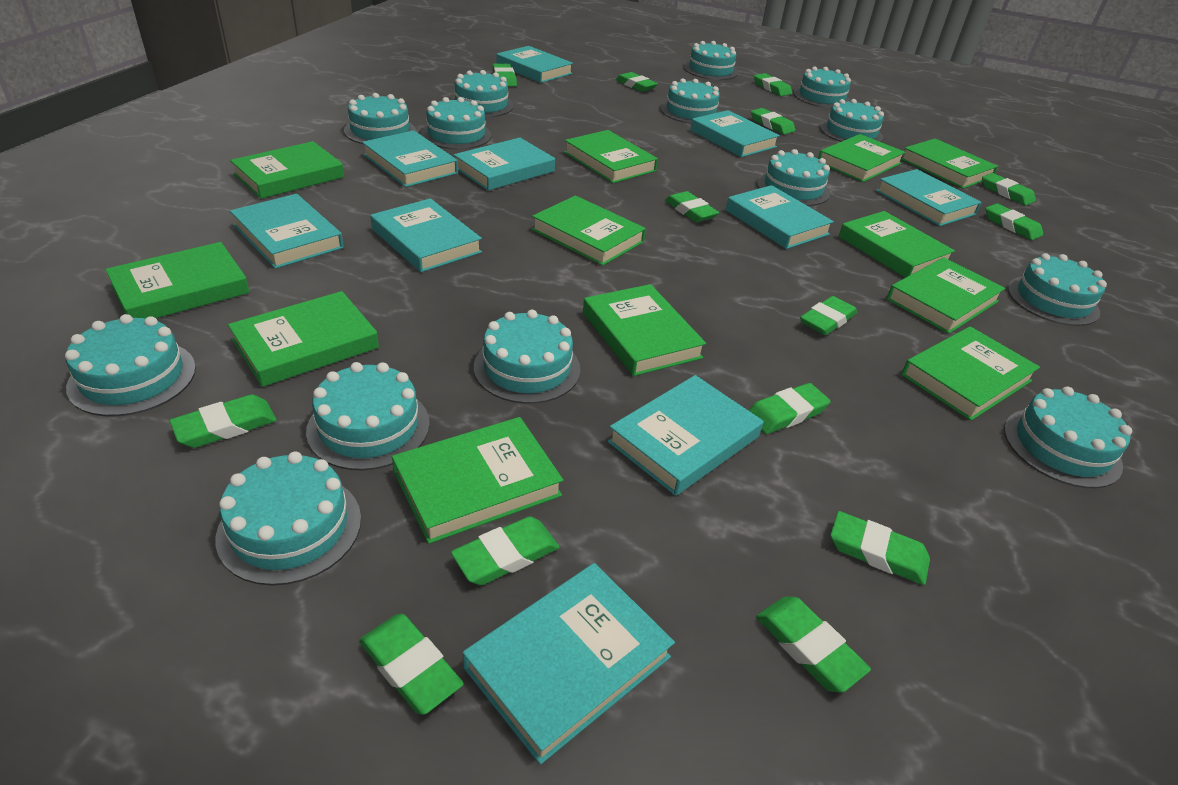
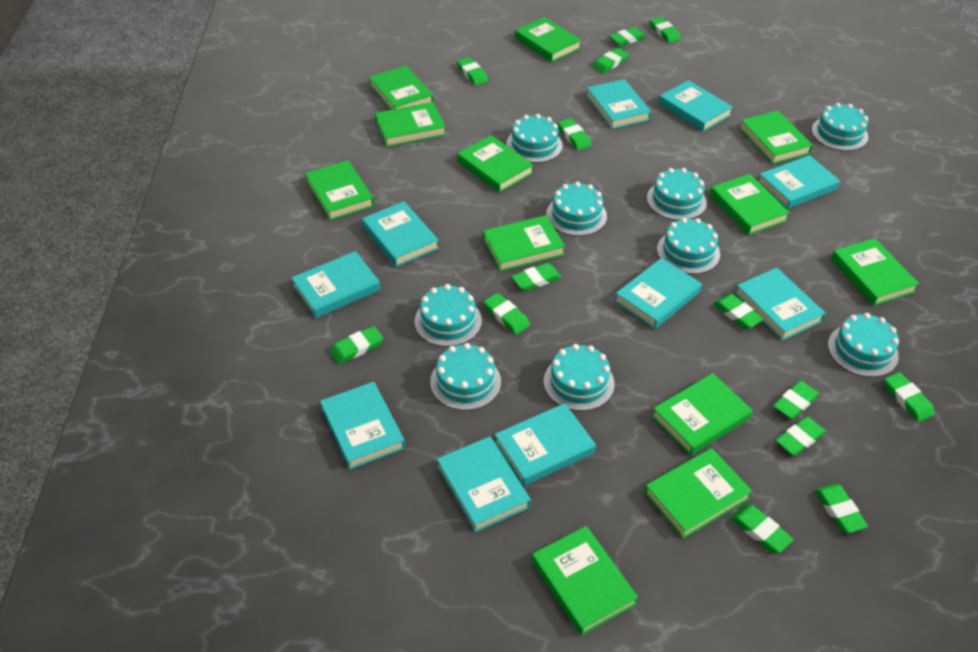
turquoise cake: 14 -> 9

